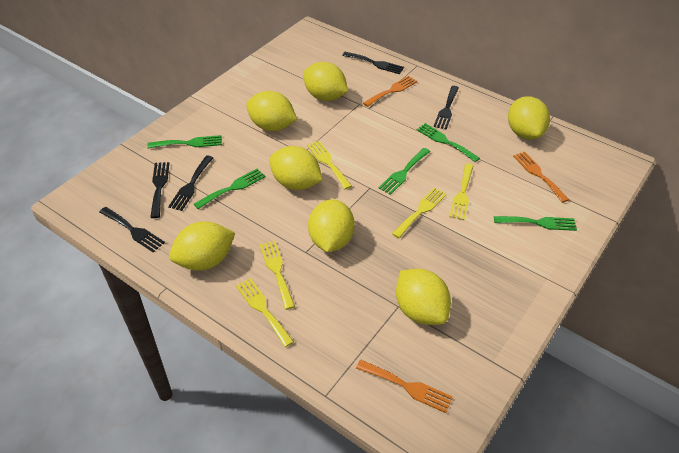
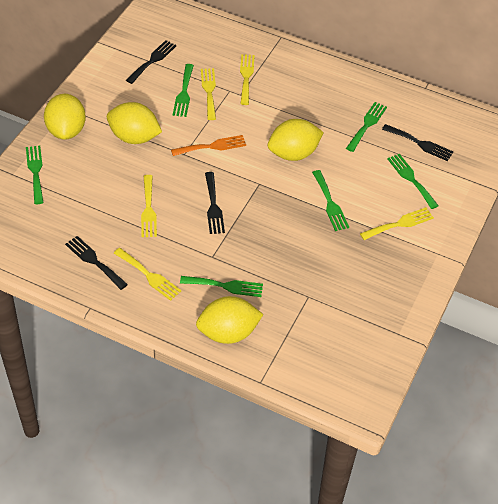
black fork: 5 -> 4
green fork: 5 -> 6
orange fork: 3 -> 1
yellow lemon: 7 -> 4

